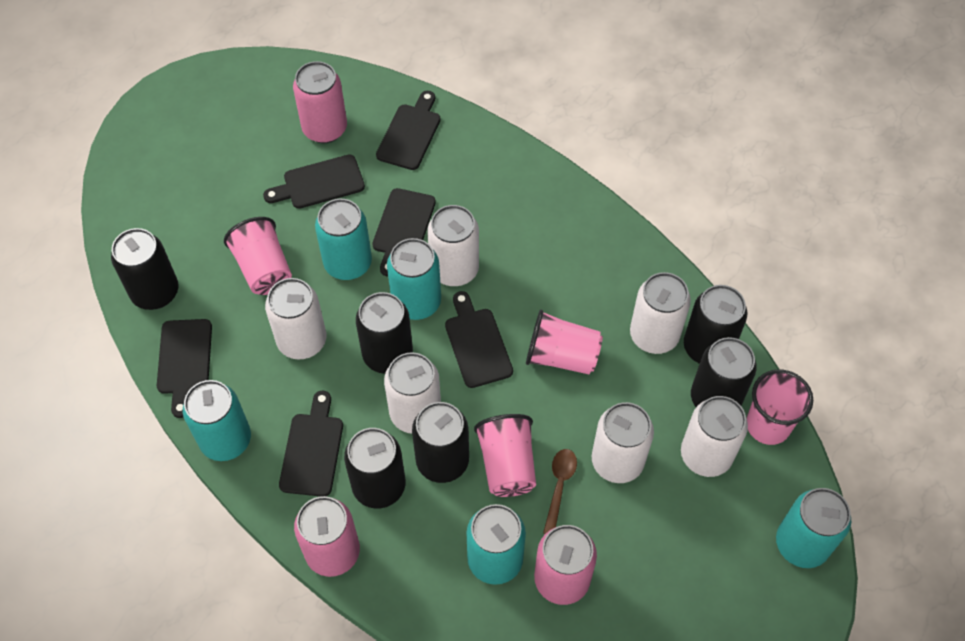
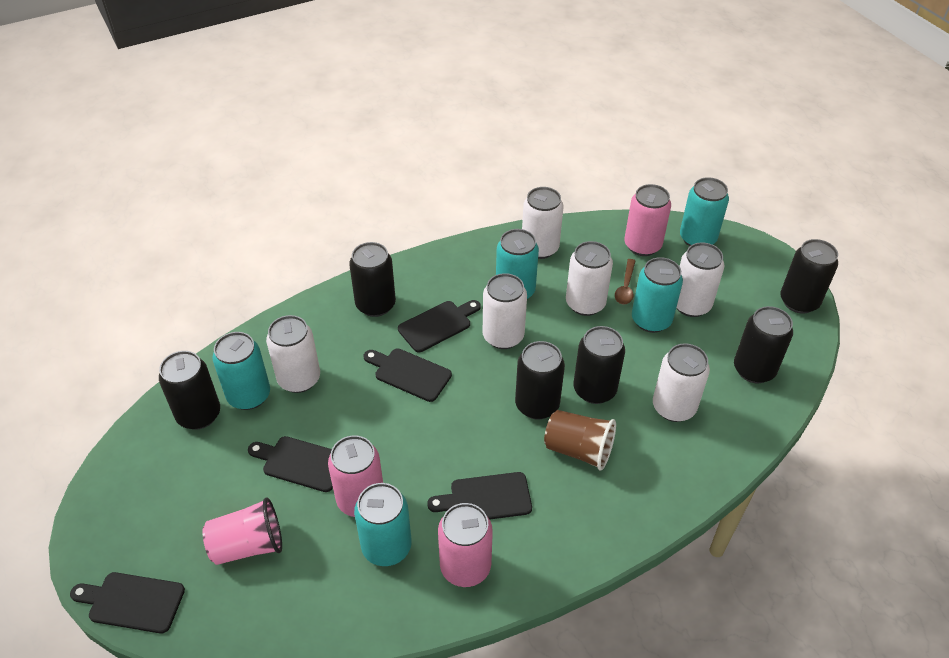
black cutting board: 6 -> 5
brown cup: 0 -> 1
pink cup: 4 -> 1

